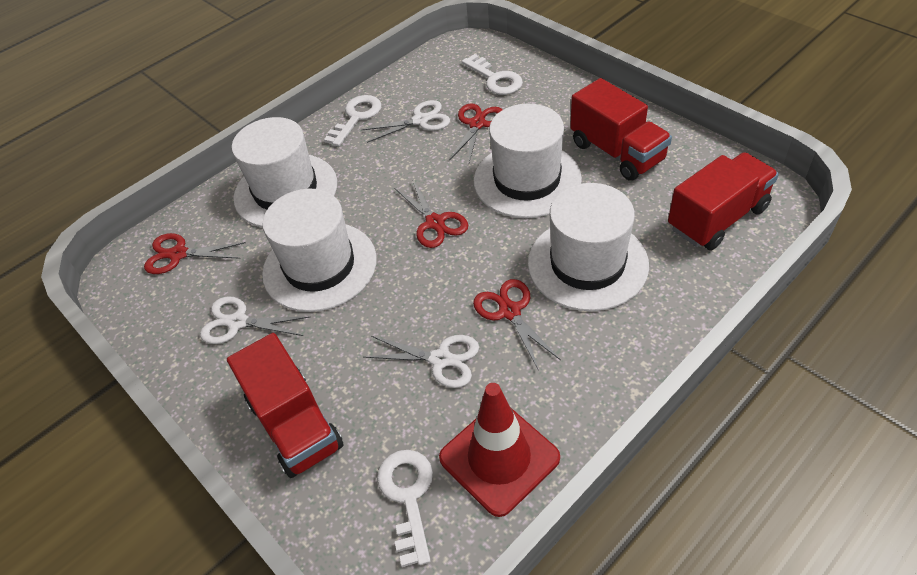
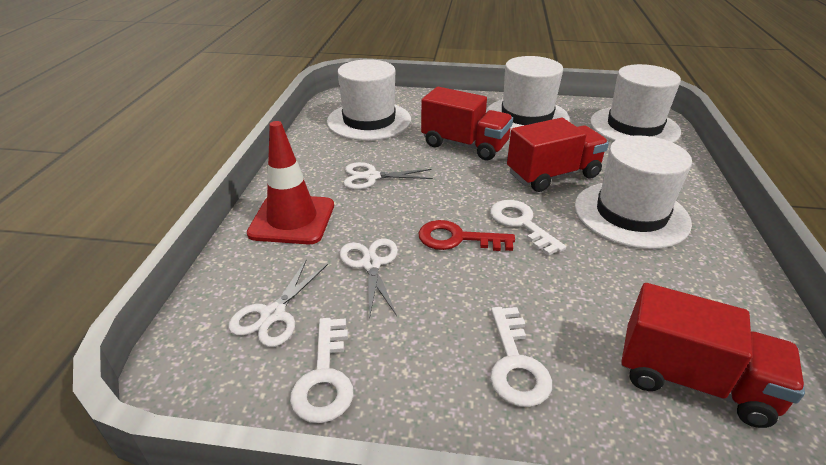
red key: 0 -> 1
red scissors: 4 -> 0

